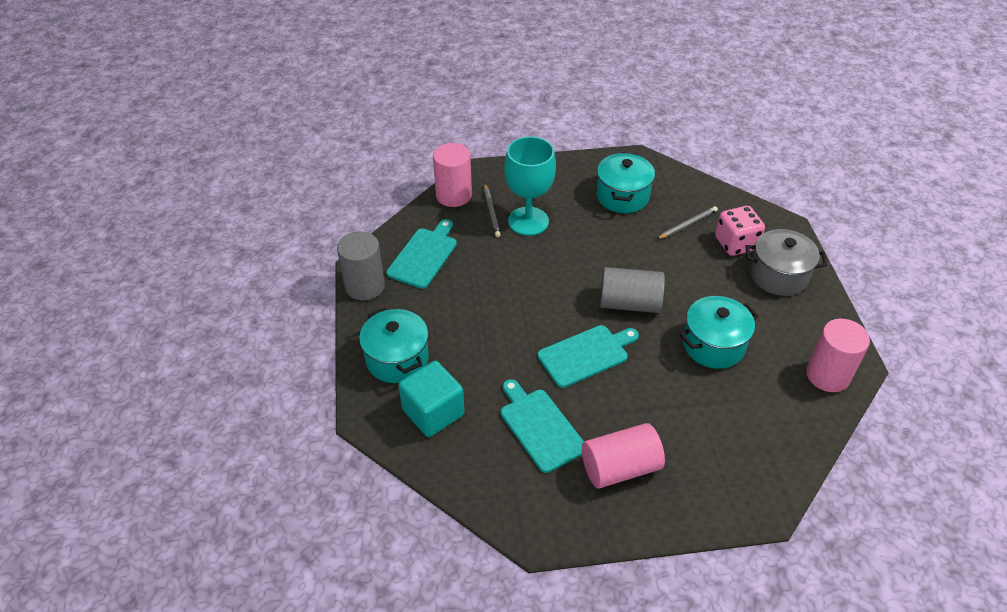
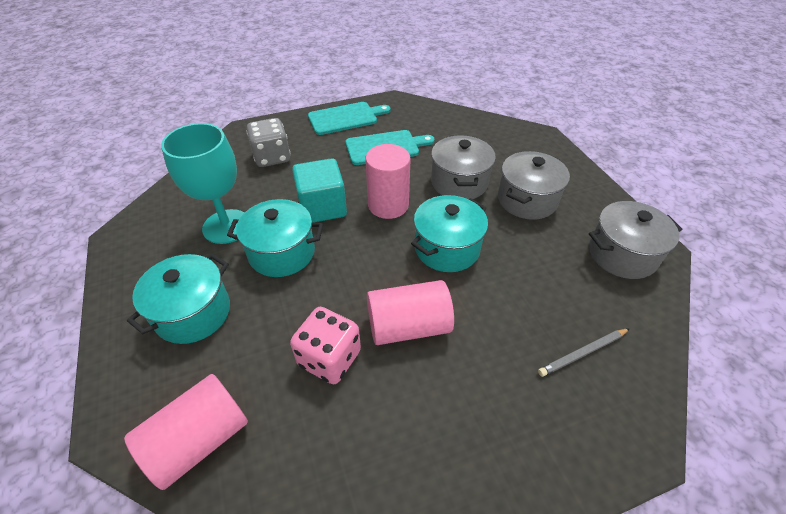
grey cylinder: 2 -> 0
grey dice: 0 -> 1
grey pencil: 2 -> 1
grey pot: 1 -> 3
turquoise cutting board: 3 -> 2

